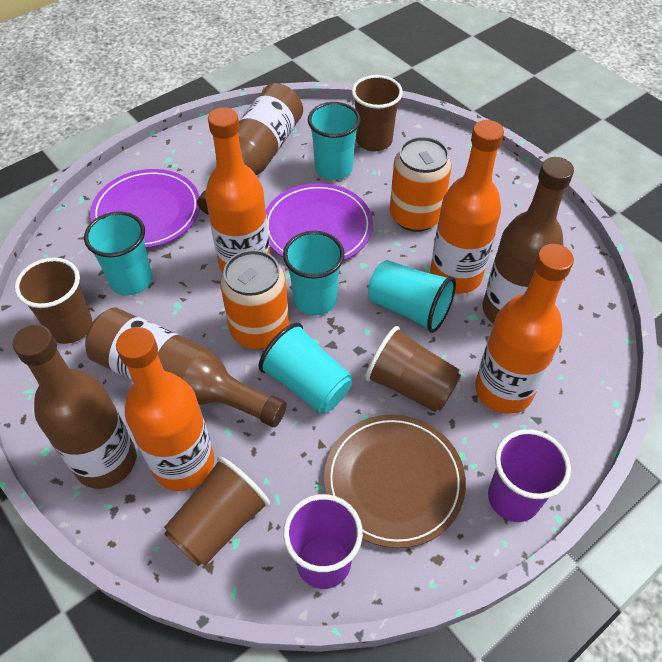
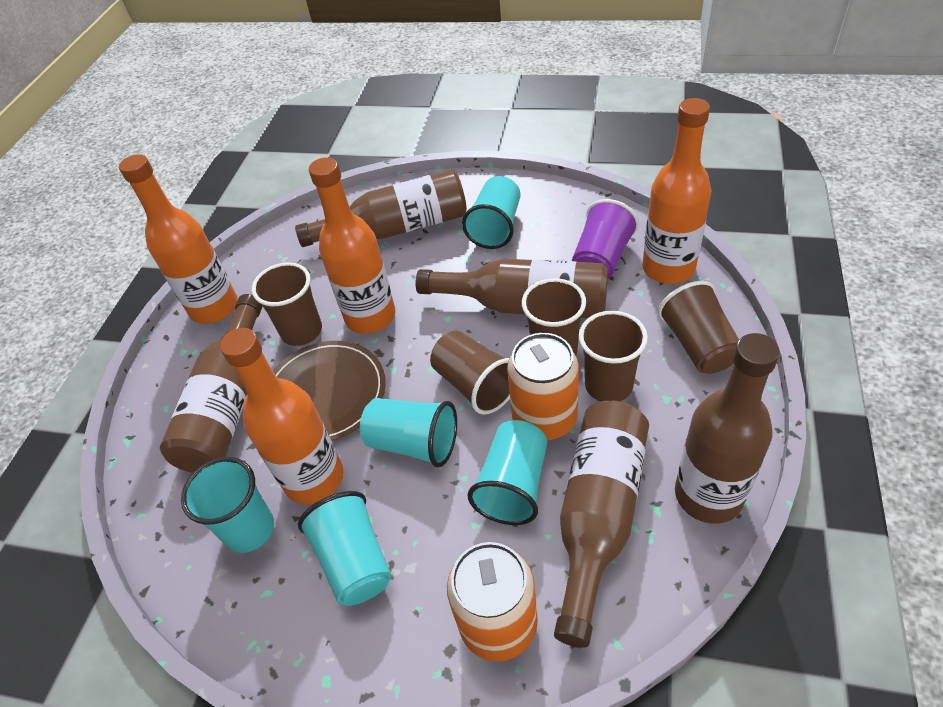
brown bottle: 4 -> 5
brown cup: 4 -> 5
purple cup: 2 -> 1
purple plate: 2 -> 0

